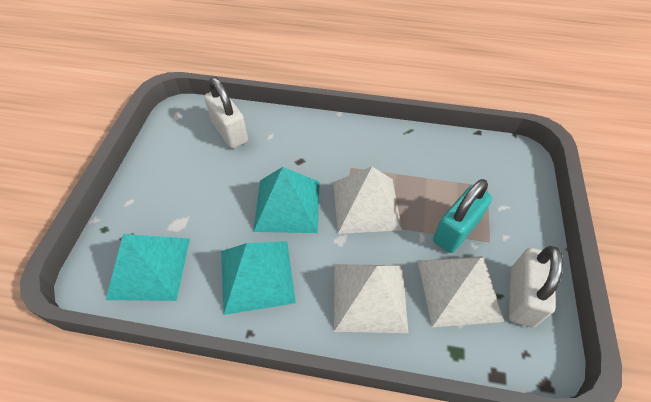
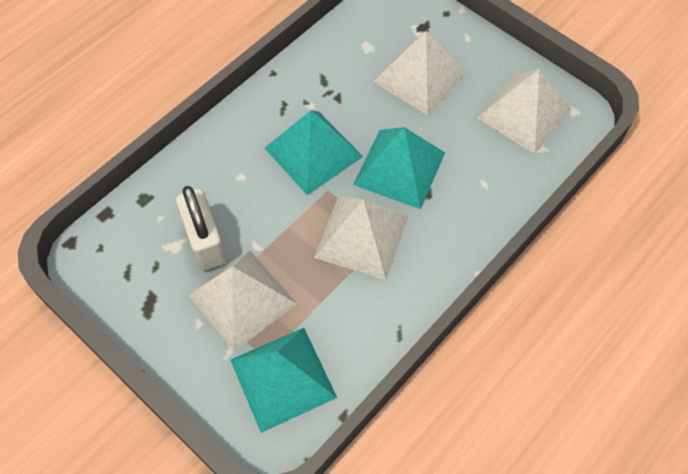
turquoise padlock: 1 -> 0
white padlock: 2 -> 1
white pyramid: 3 -> 4

